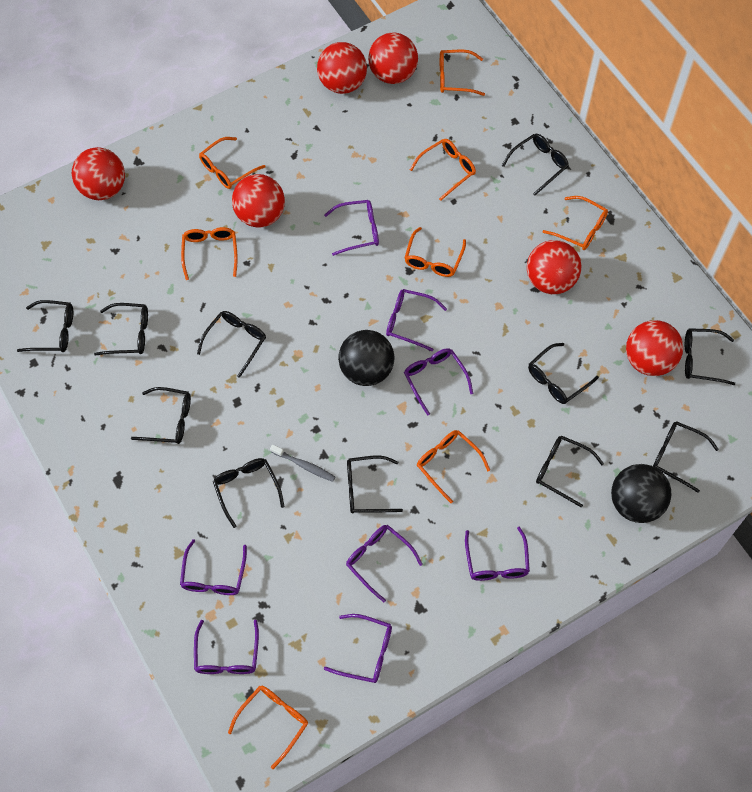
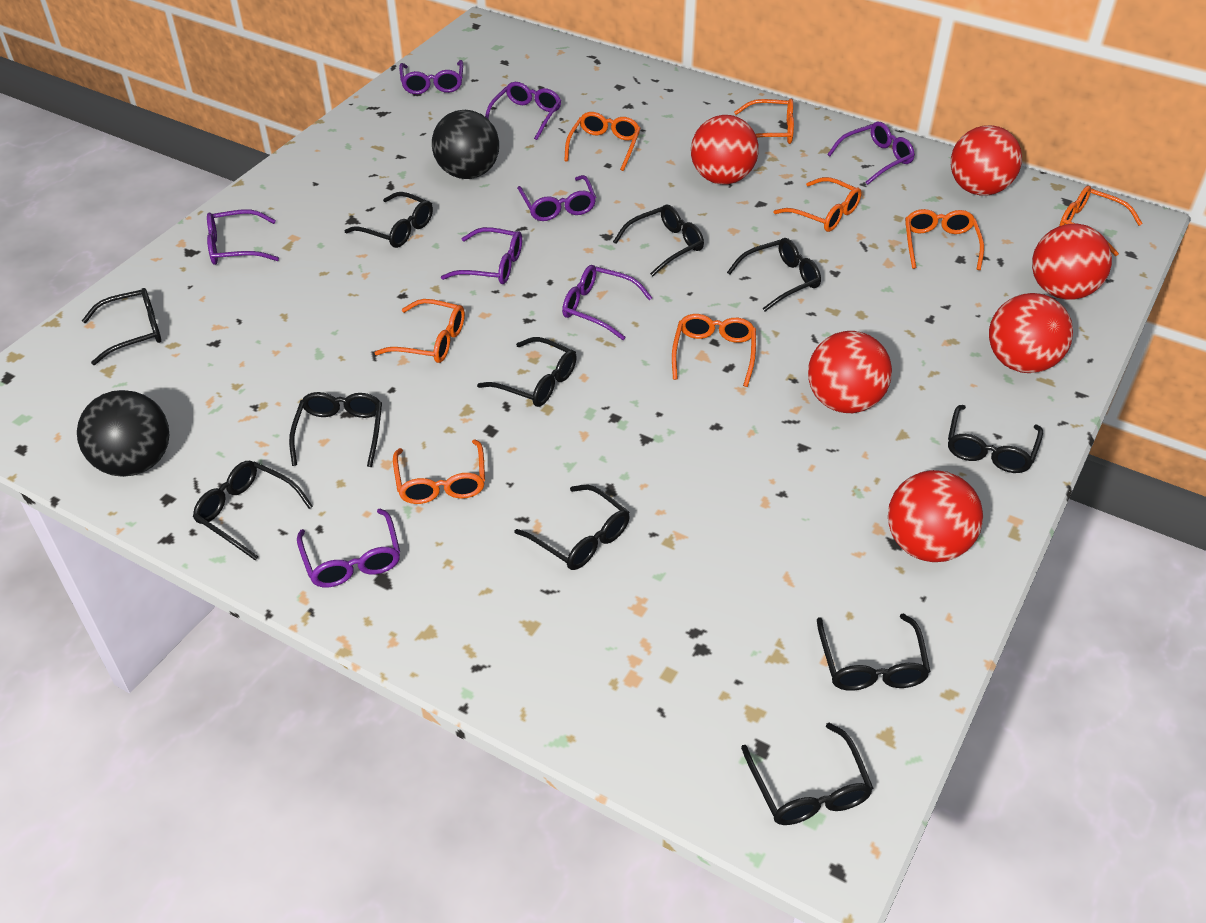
grey toothbrush: 1 -> 0

